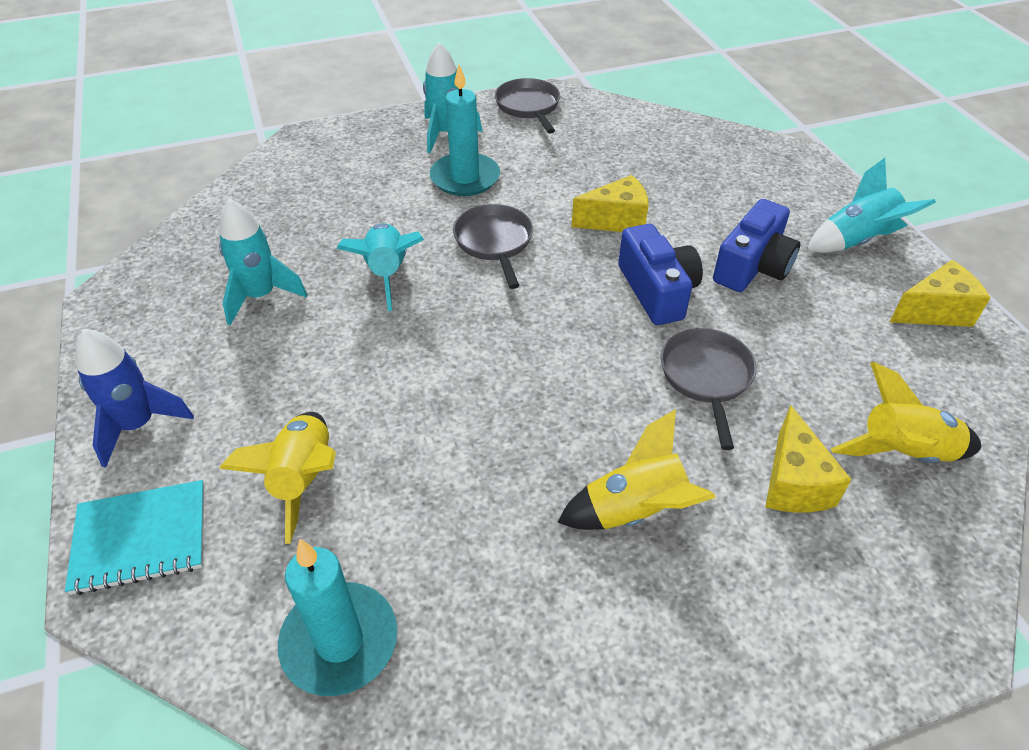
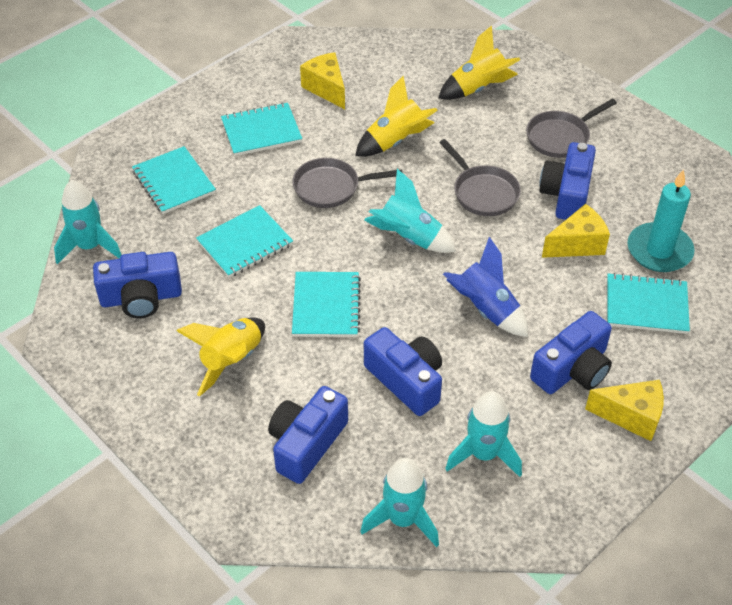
blue camera: 2 -> 5
turquoise candle: 2 -> 1
turquoise notebook: 1 -> 5

